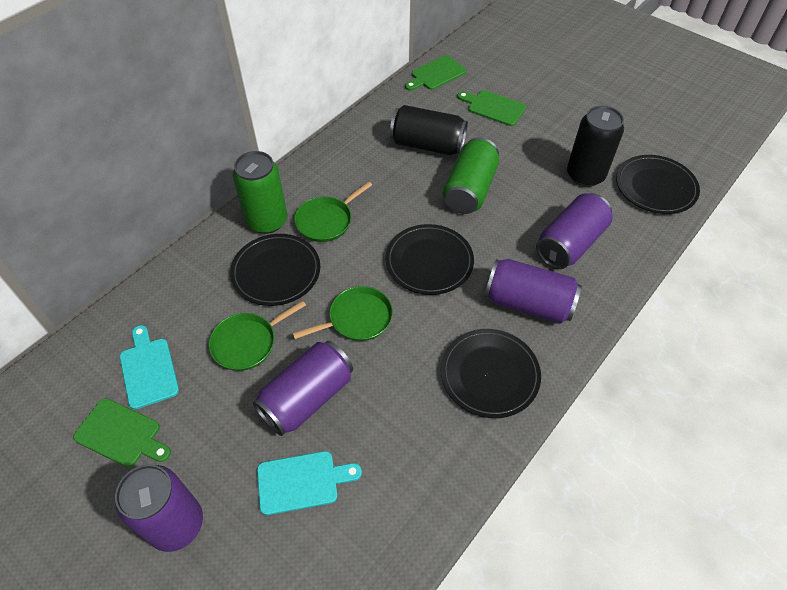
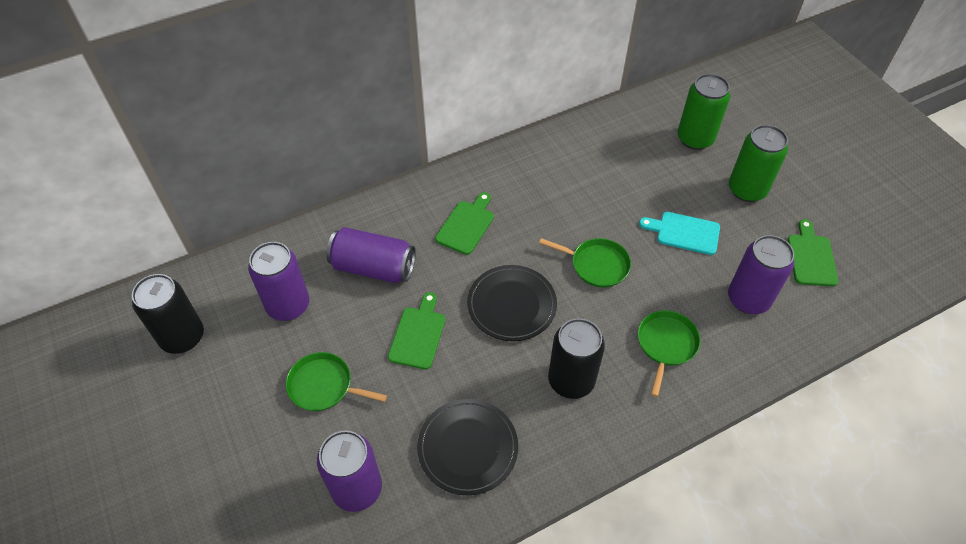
black plate: 4 -> 2
turquoise cutting board: 2 -> 1

